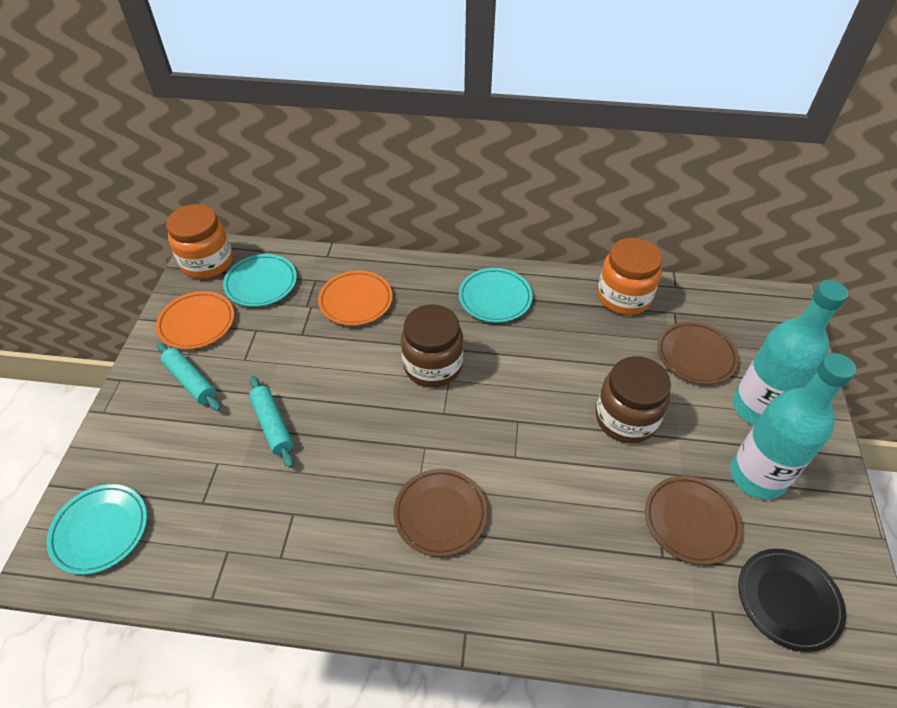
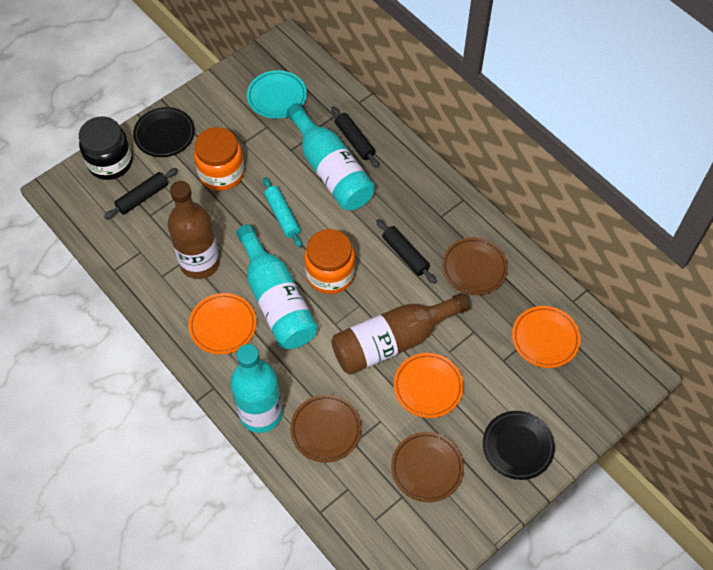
black jar: 0 -> 1
black plate: 1 -> 2
black rolling pin: 0 -> 3
brown bottle: 0 -> 2
brown jar: 2 -> 0
orange plate: 2 -> 3
turquoise bottle: 2 -> 3
turquoise plate: 3 -> 1
turquoise rolling pin: 2 -> 1

